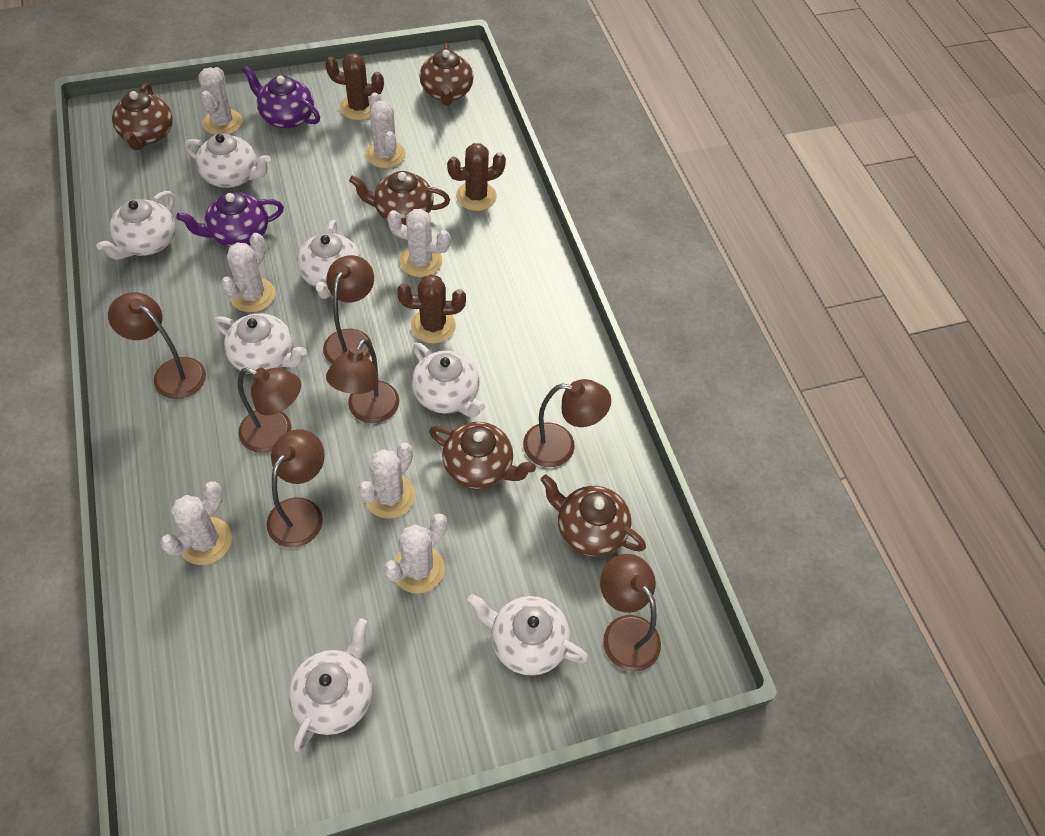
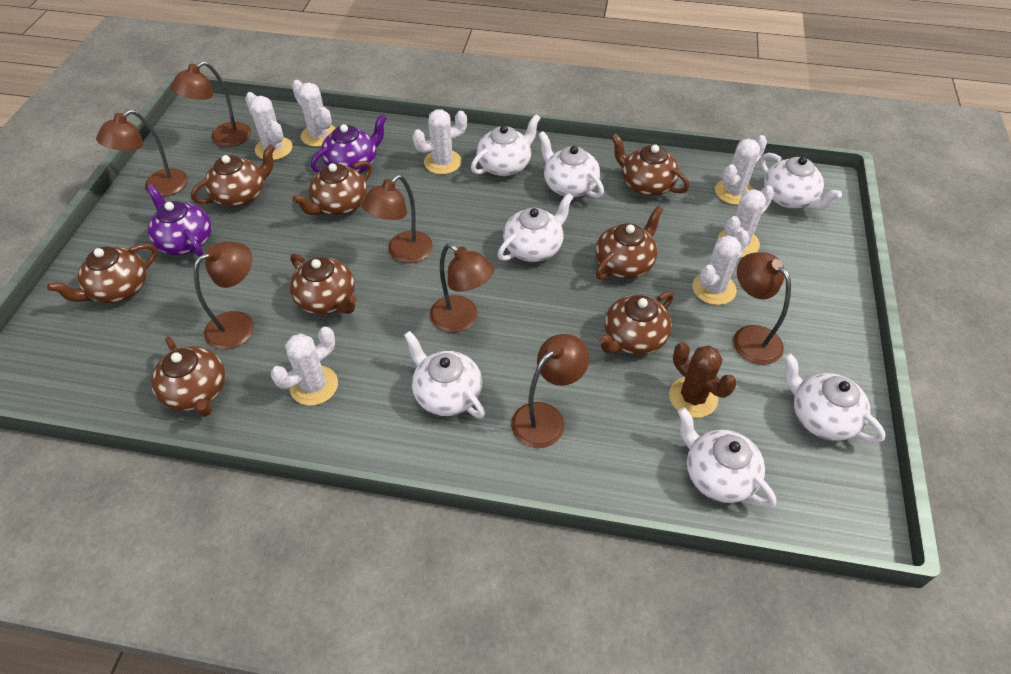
brown cactus: 3 -> 1
brown teapot: 5 -> 8

